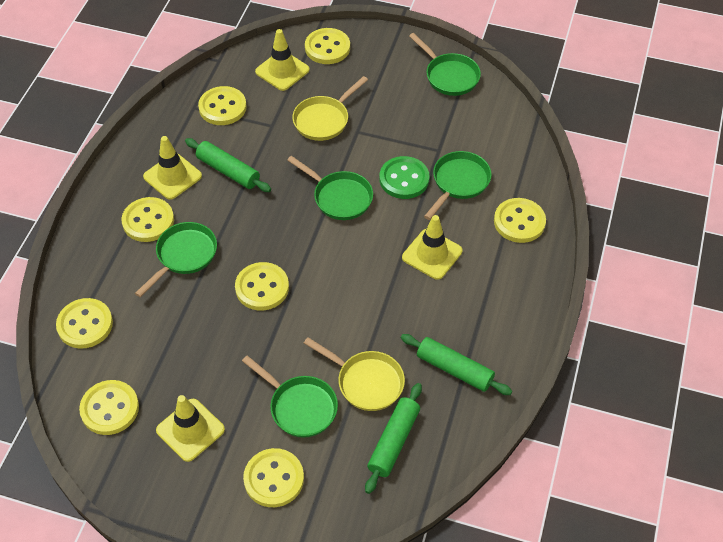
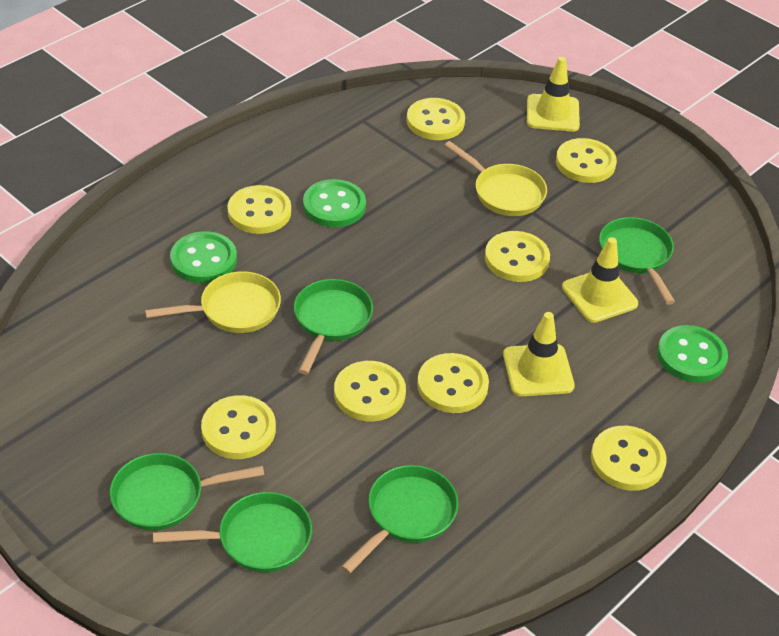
green button: 1 -> 3
green rolling pin: 3 -> 0
yellow traffic cone: 4 -> 3

